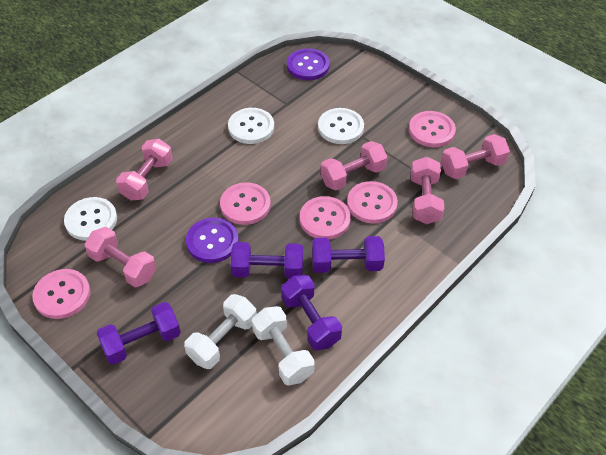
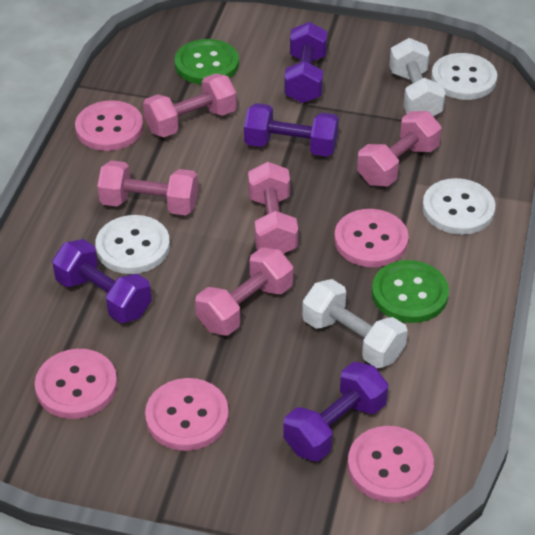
green button: 0 -> 2
purple button: 2 -> 0

